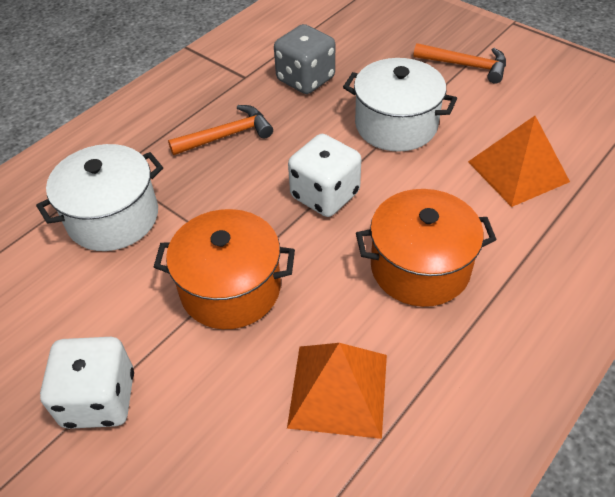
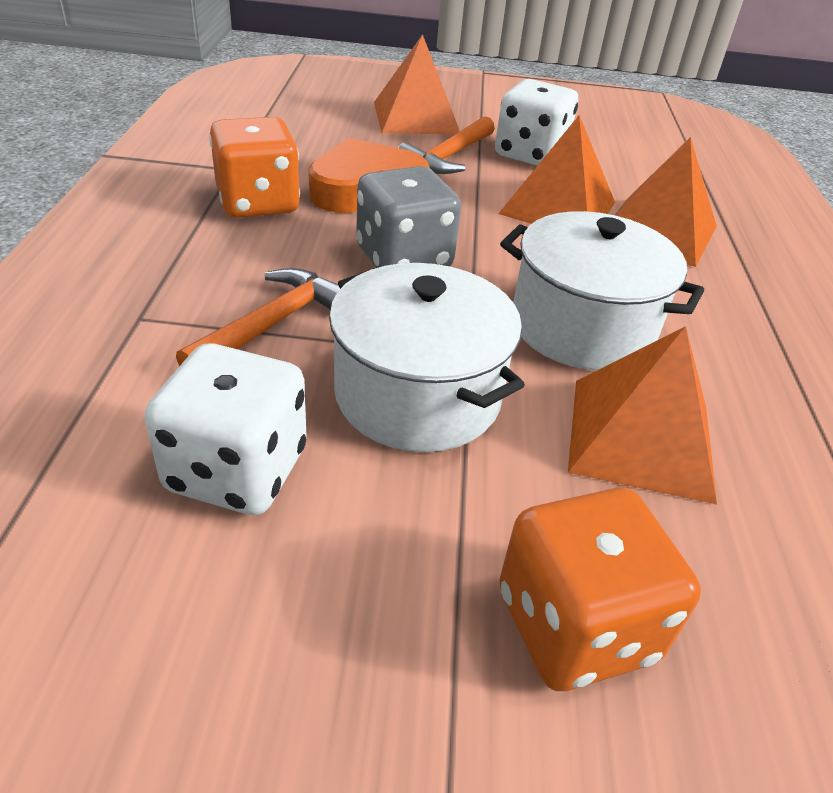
orange dice: 0 -> 2
orange heart: 0 -> 1
orange pot: 2 -> 0
orange pyramid: 2 -> 4

